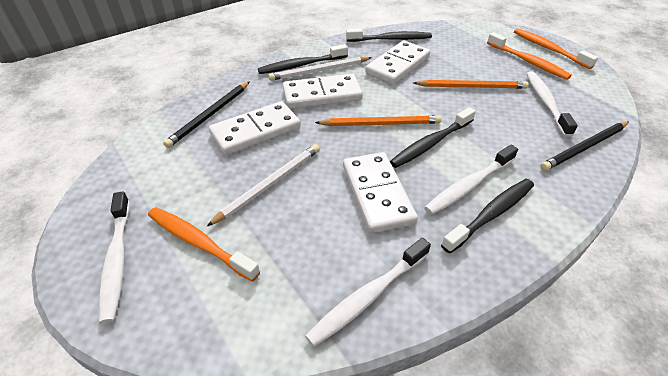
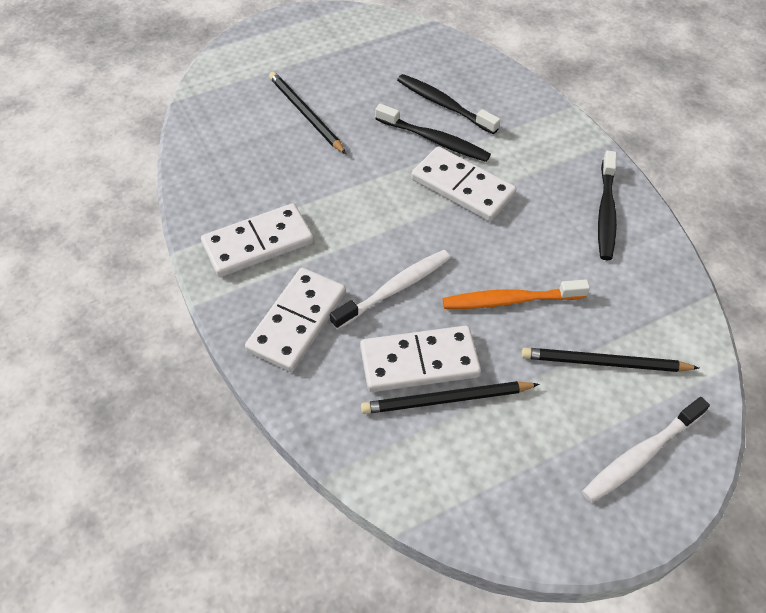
black pencil: 2 -> 3
black toothbrush: 4 -> 3
orange pencil: 2 -> 0
orange toothbrush: 3 -> 1
white pencil: 2 -> 0
white toothbrush: 4 -> 2

